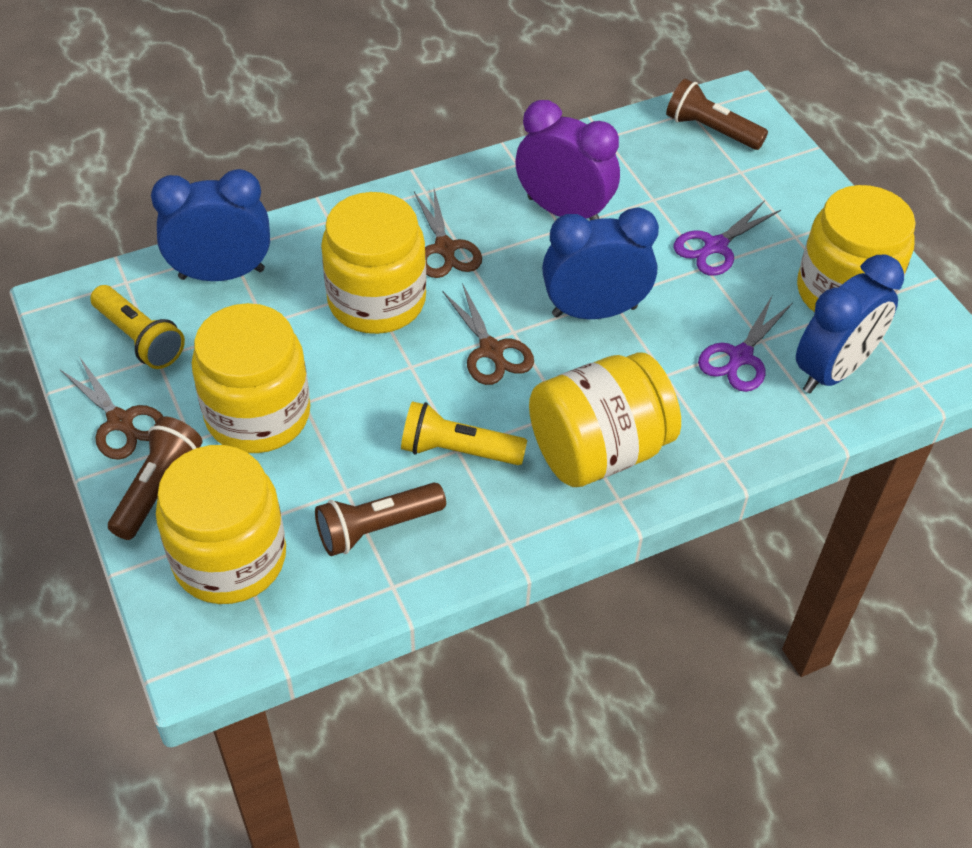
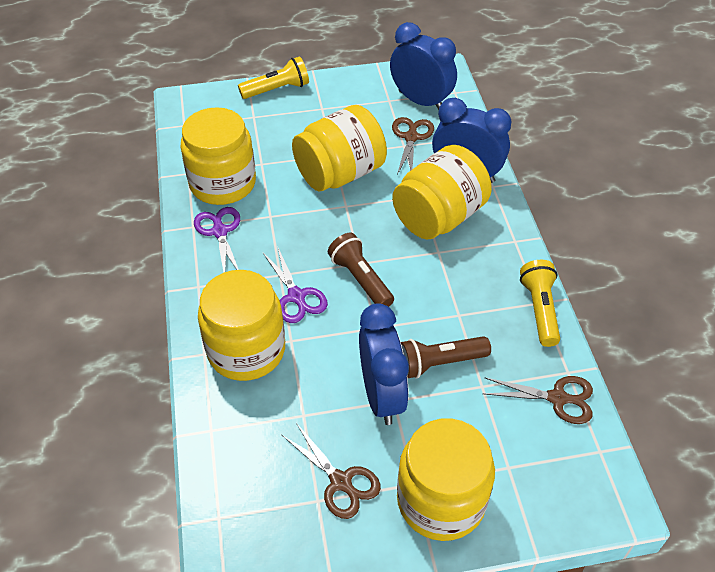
brown flashlight: 3 -> 2
purple clock: 1 -> 0

